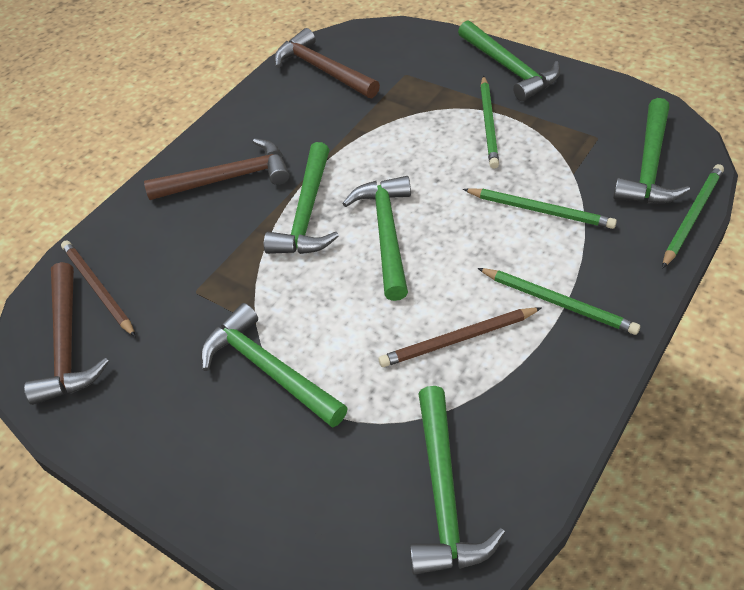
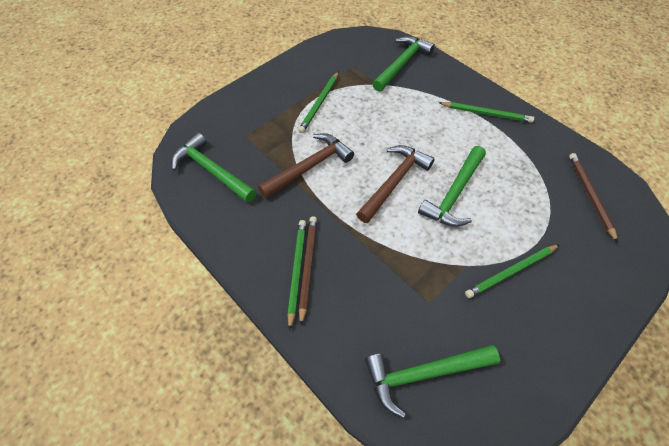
brown hammer: 3 -> 2
green hammer: 6 -> 4

